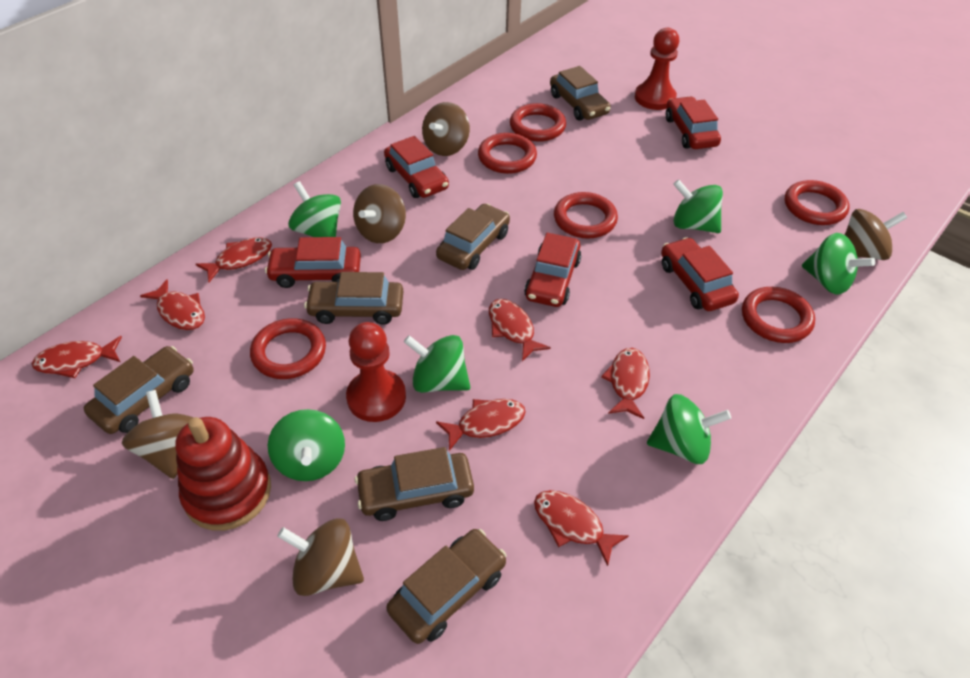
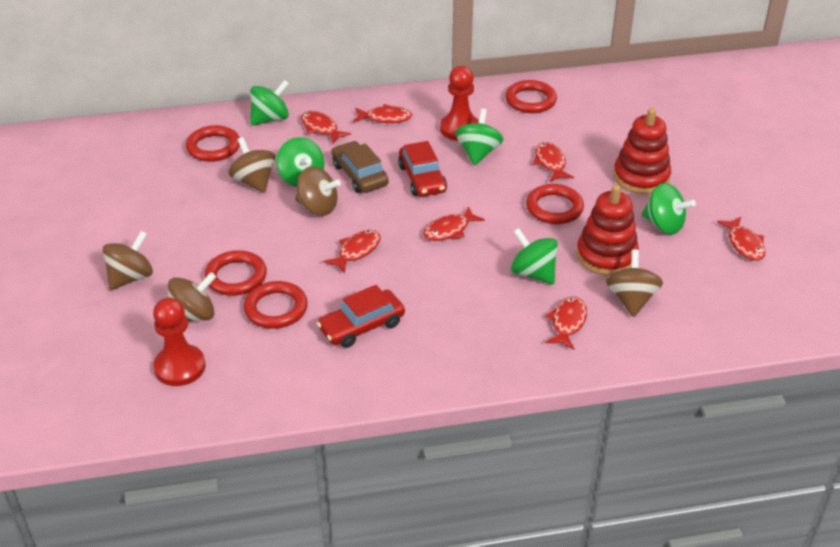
brown car: 6 -> 1
green spinning top: 6 -> 5
red car: 5 -> 2
red ring: 6 -> 5
red stacking toy: 1 -> 2

